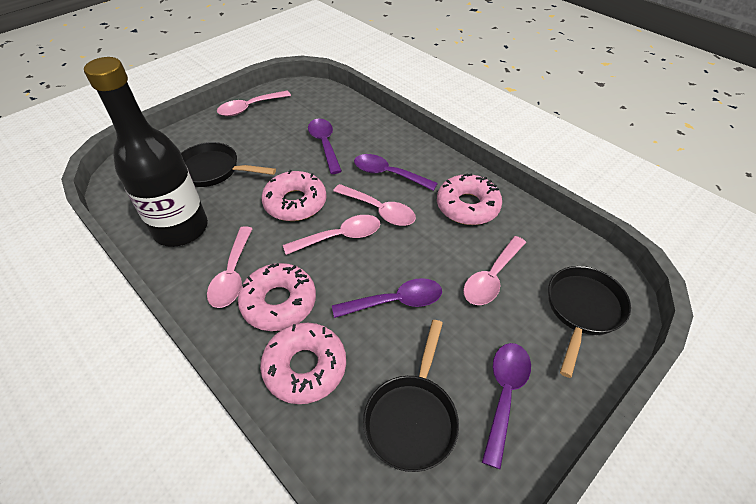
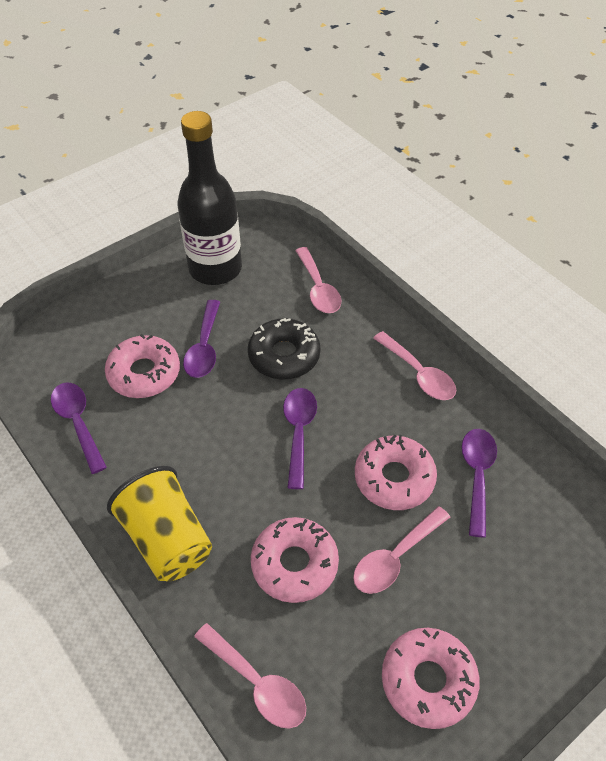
black donut: 0 -> 1
black pan: 3 -> 0
pink spoon: 5 -> 4
yellow cup: 0 -> 1

